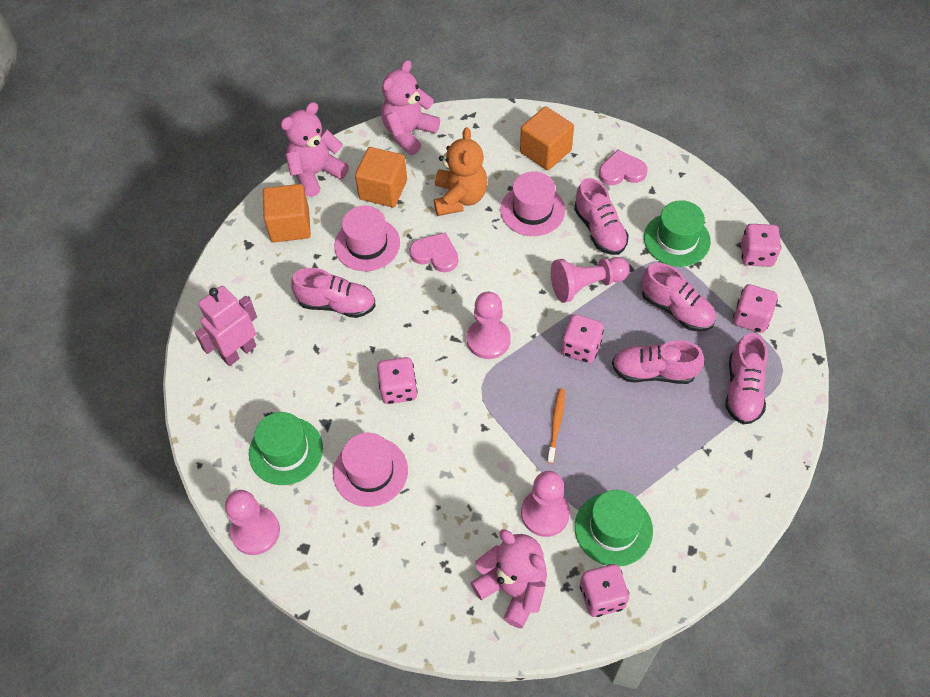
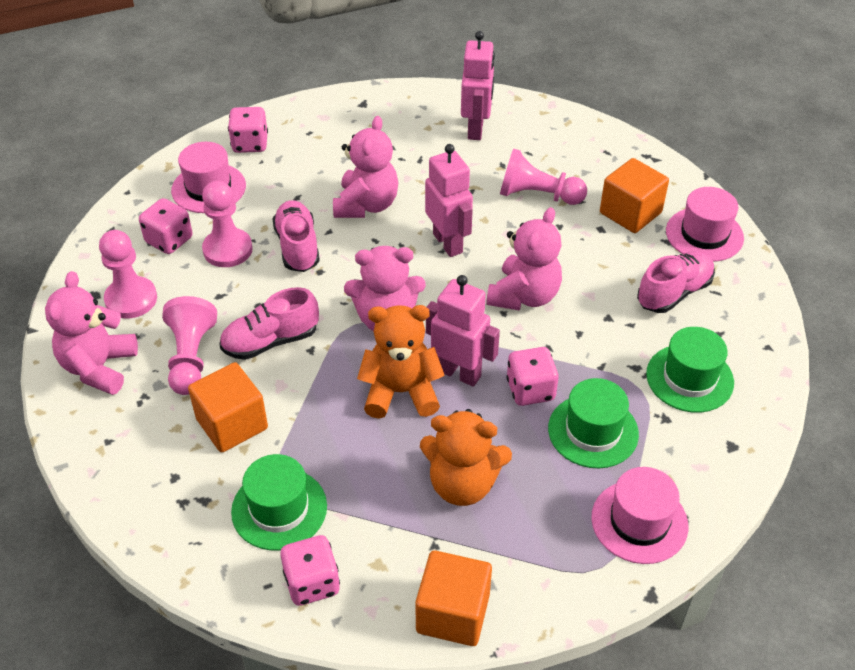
orange teddy bear: 1 -> 2
orange toothbrush: 1 -> 0
pink dice: 5 -> 4
pink heart: 2 -> 0
pink robot: 1 -> 3
pink shoe: 5 -> 3
pink teddy bear: 3 -> 4

